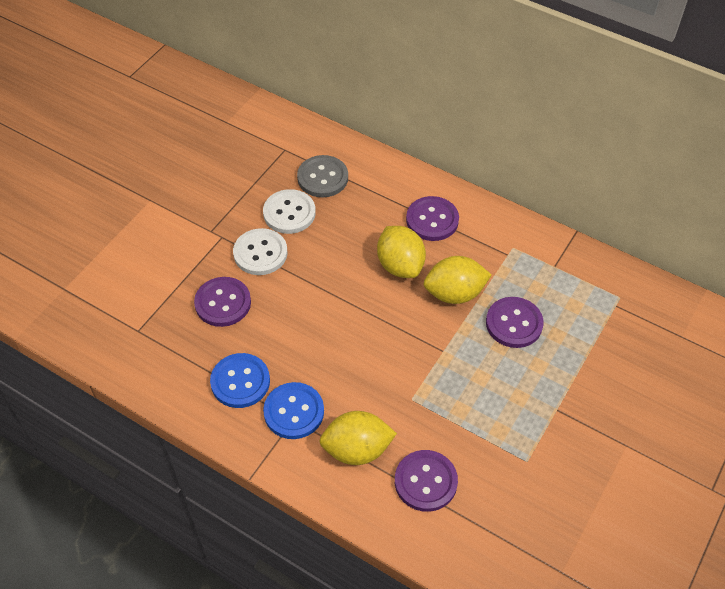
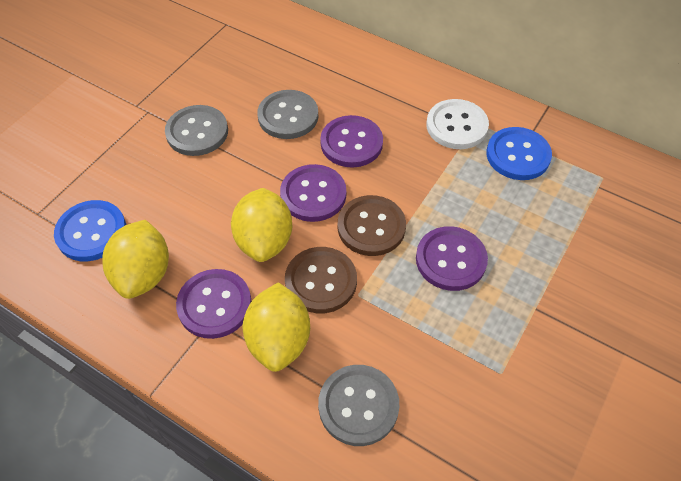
brown button: 0 -> 2
grey button: 1 -> 3
white button: 2 -> 1

